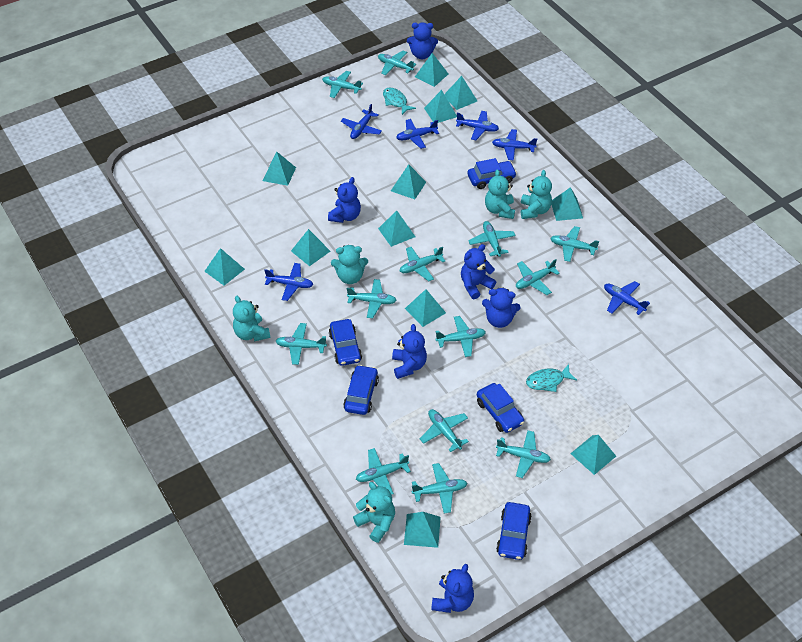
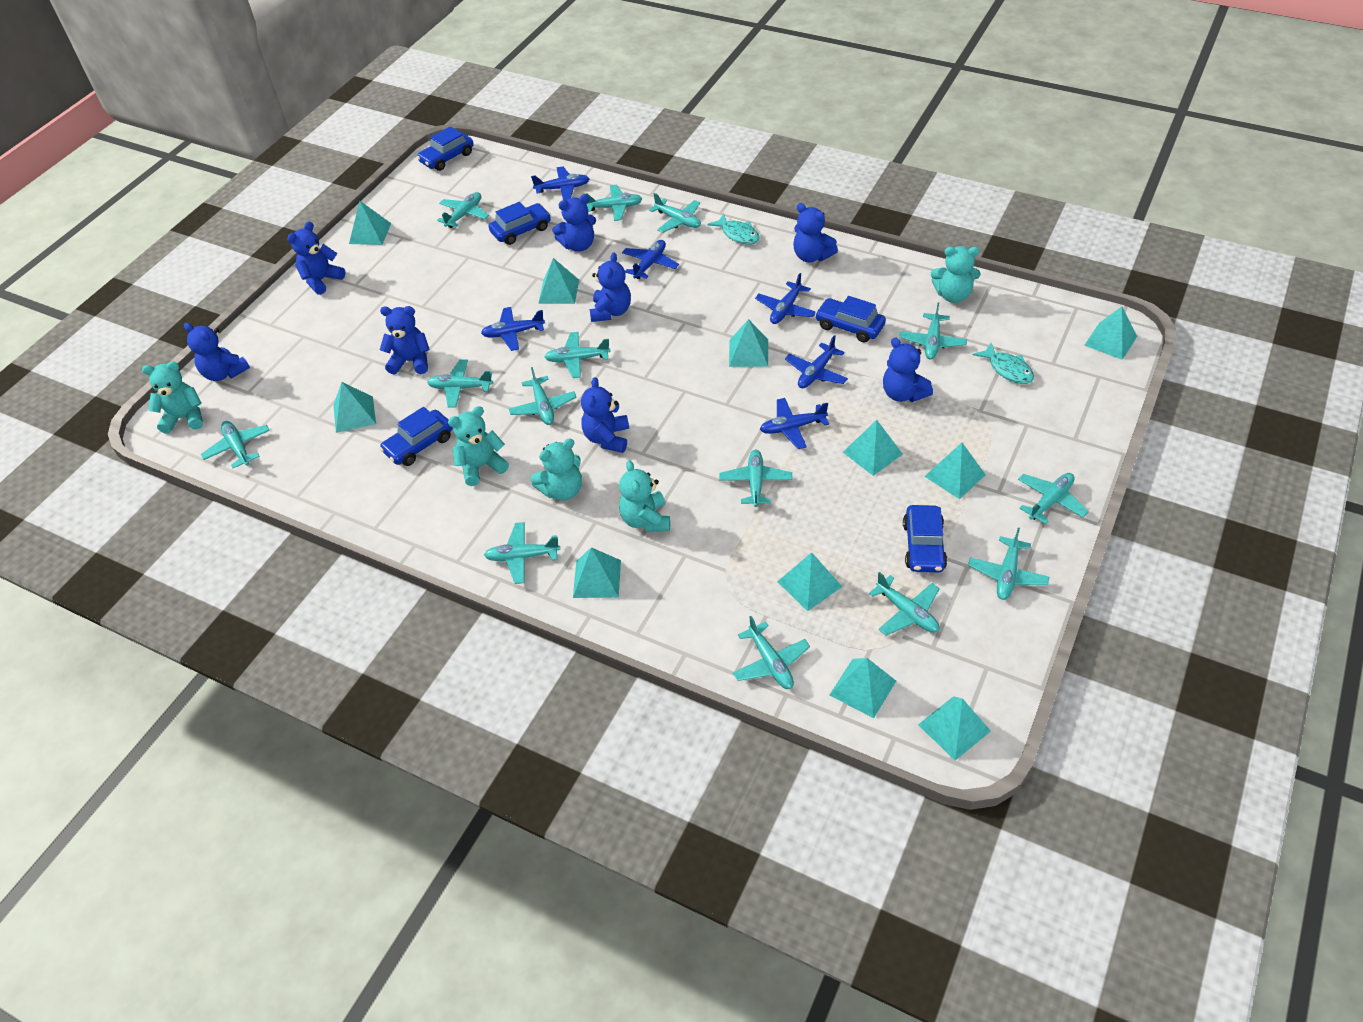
blue teddy bear: 6 -> 8
turquoise plane: 13 -> 14
turquoise pyramid: 12 -> 11

